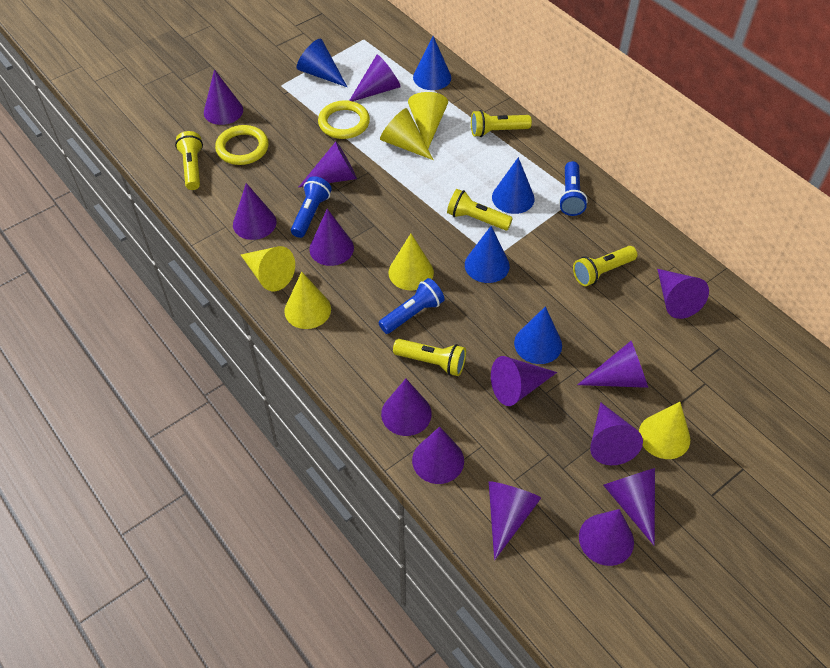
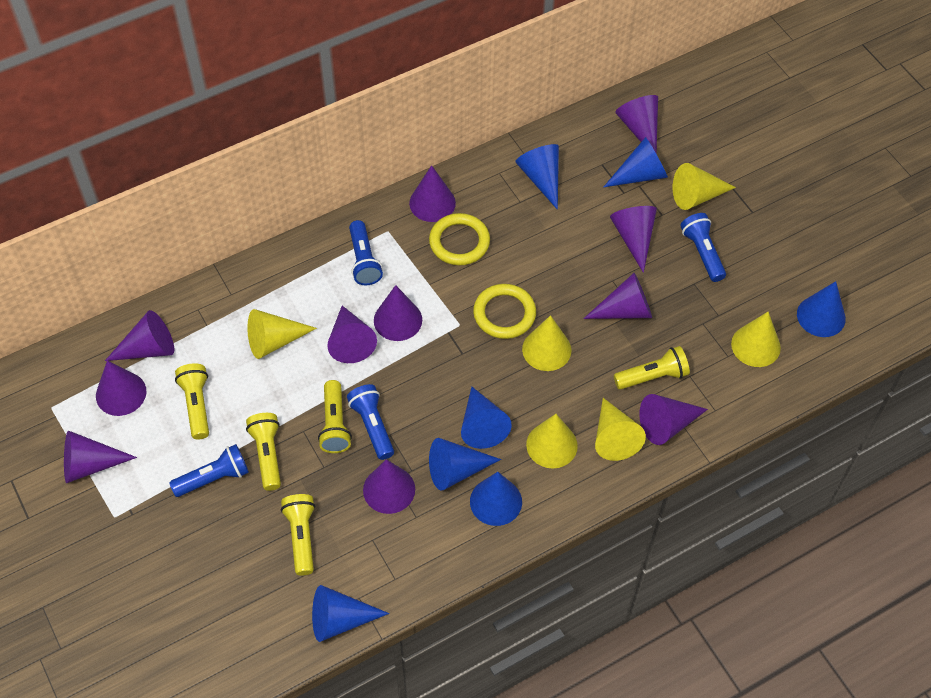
blue cone: 5 -> 7
blue flashlight: 3 -> 4
purple cone: 14 -> 11

